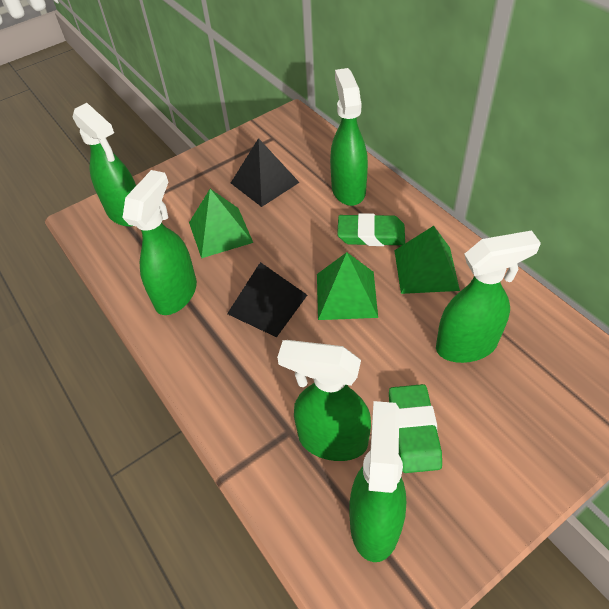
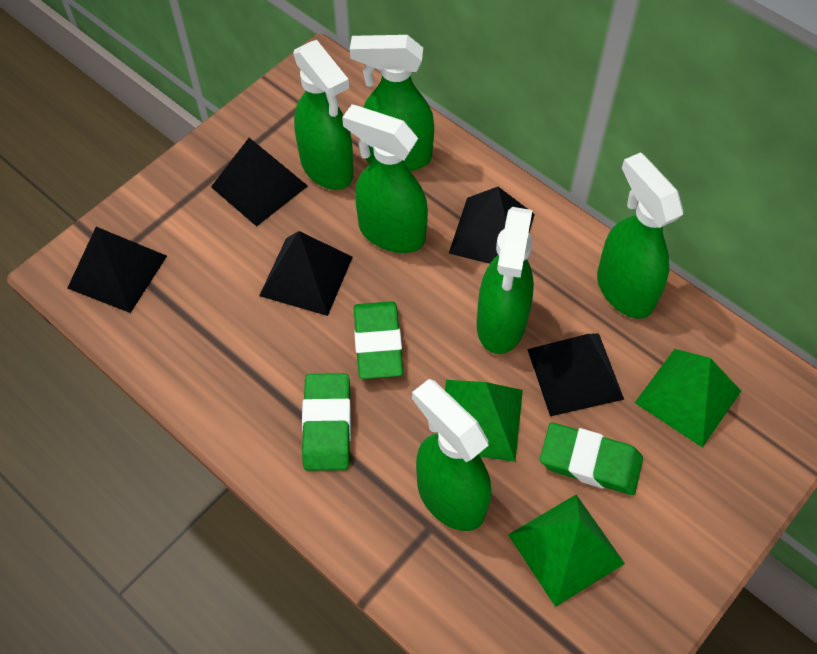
black pyramid: 2 -> 5
green eraser: 2 -> 3

